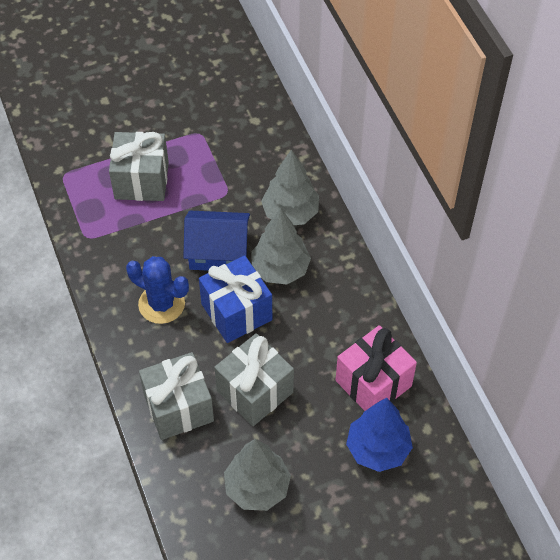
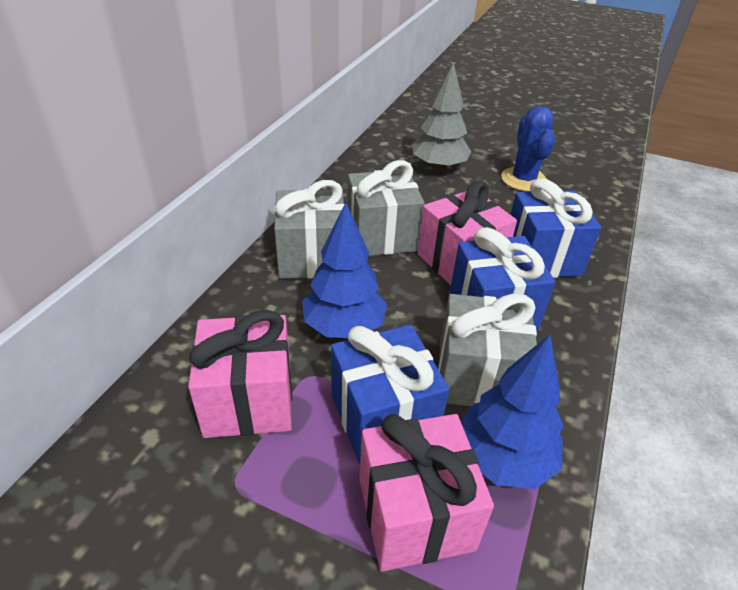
blue gift: 1 -> 3
blue house: 1 -> 0
blue tree: 1 -> 2
grey tree: 3 -> 1
pink gift: 1 -> 3

